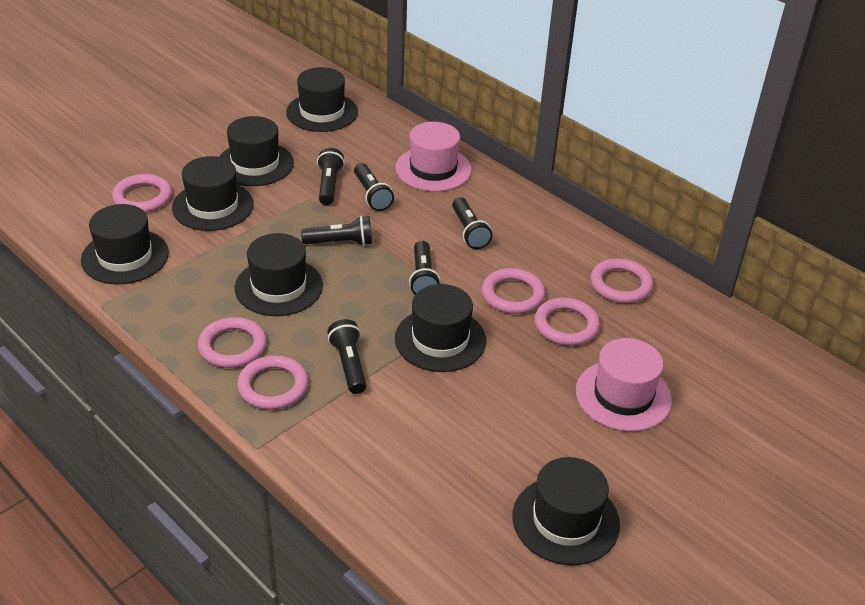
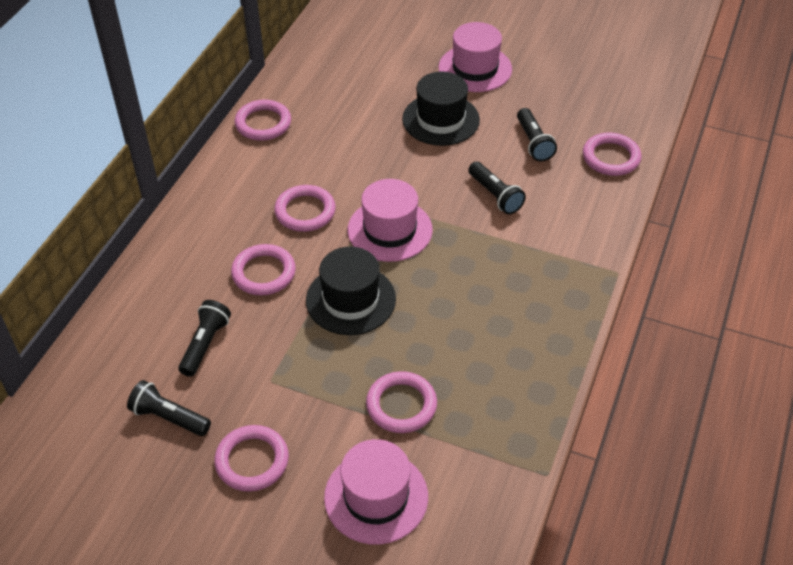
black flashlight: 6 -> 4
black hat: 7 -> 2
pink hat: 2 -> 3

